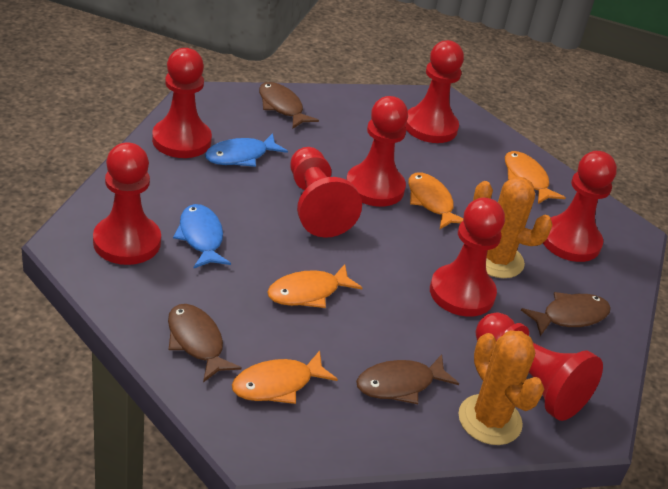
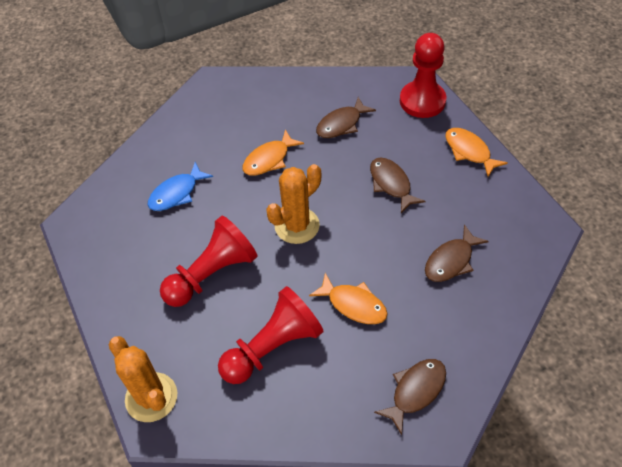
blue fish: 2 -> 1
orange fish: 4 -> 3
red pawn: 8 -> 3

